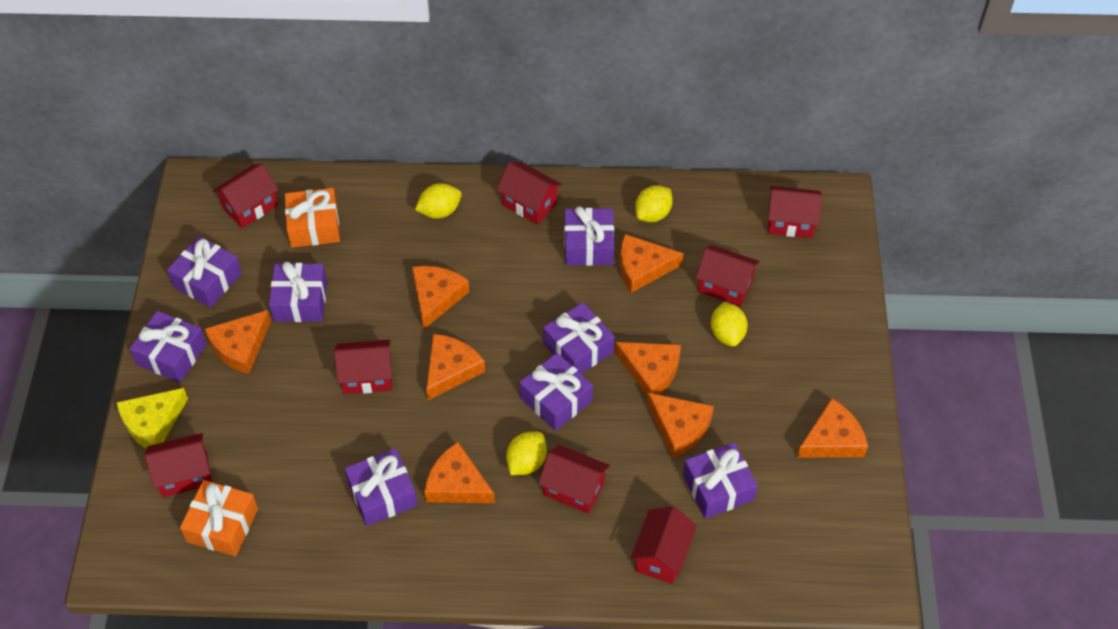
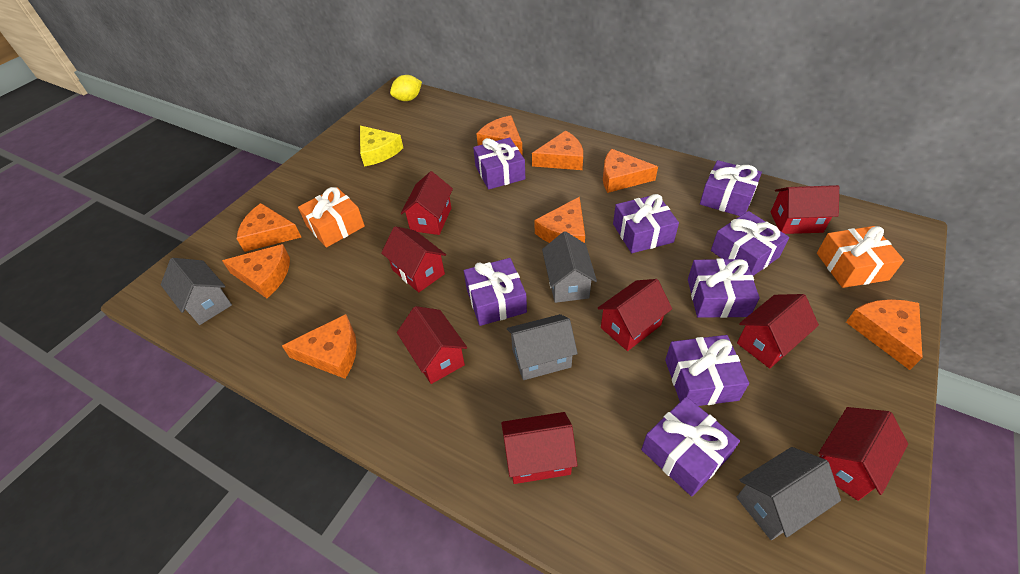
grey house: 0 -> 4
yellow lemon: 4 -> 1

